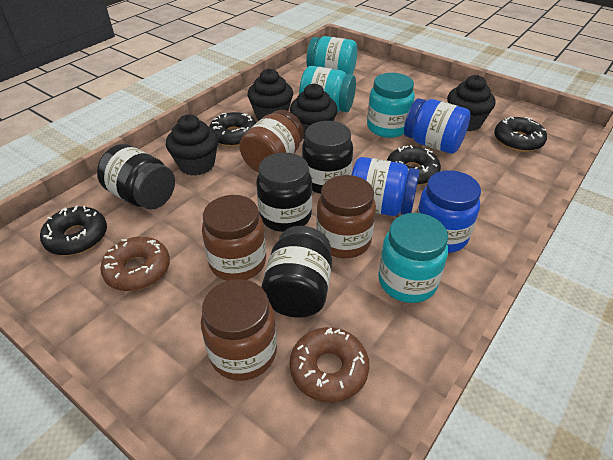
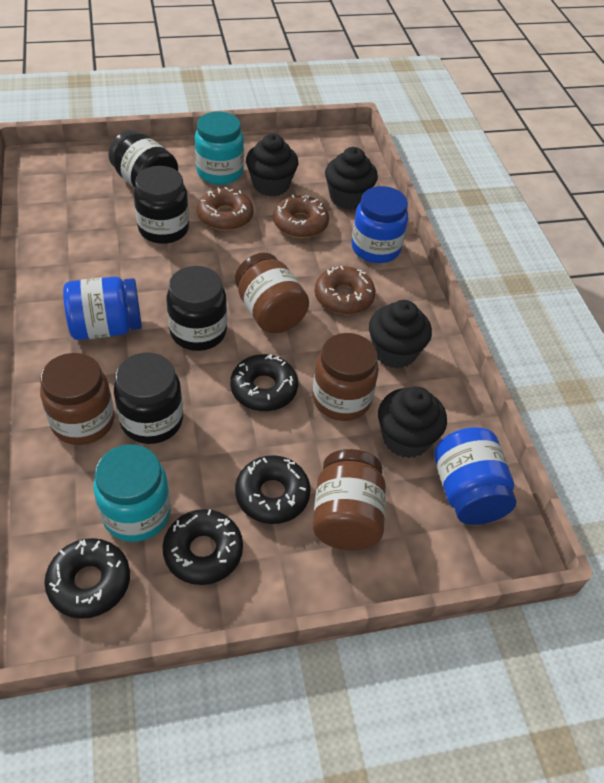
brown donut: 2 -> 3
turquoise jar: 4 -> 2

